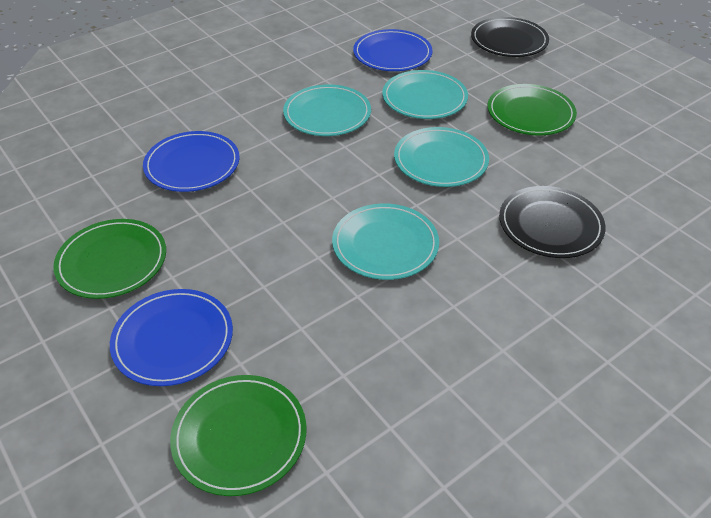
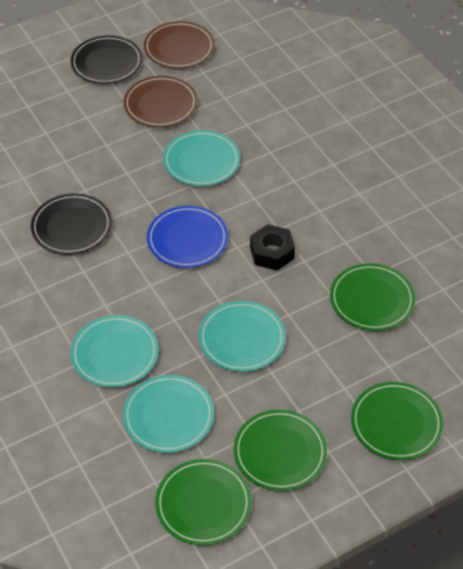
black nut: 0 -> 1
blue plate: 3 -> 1
brown plate: 0 -> 2
green plate: 3 -> 4

